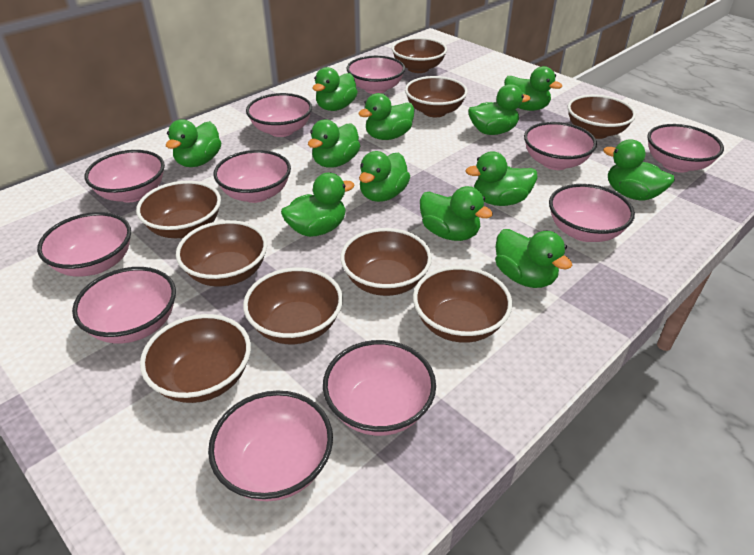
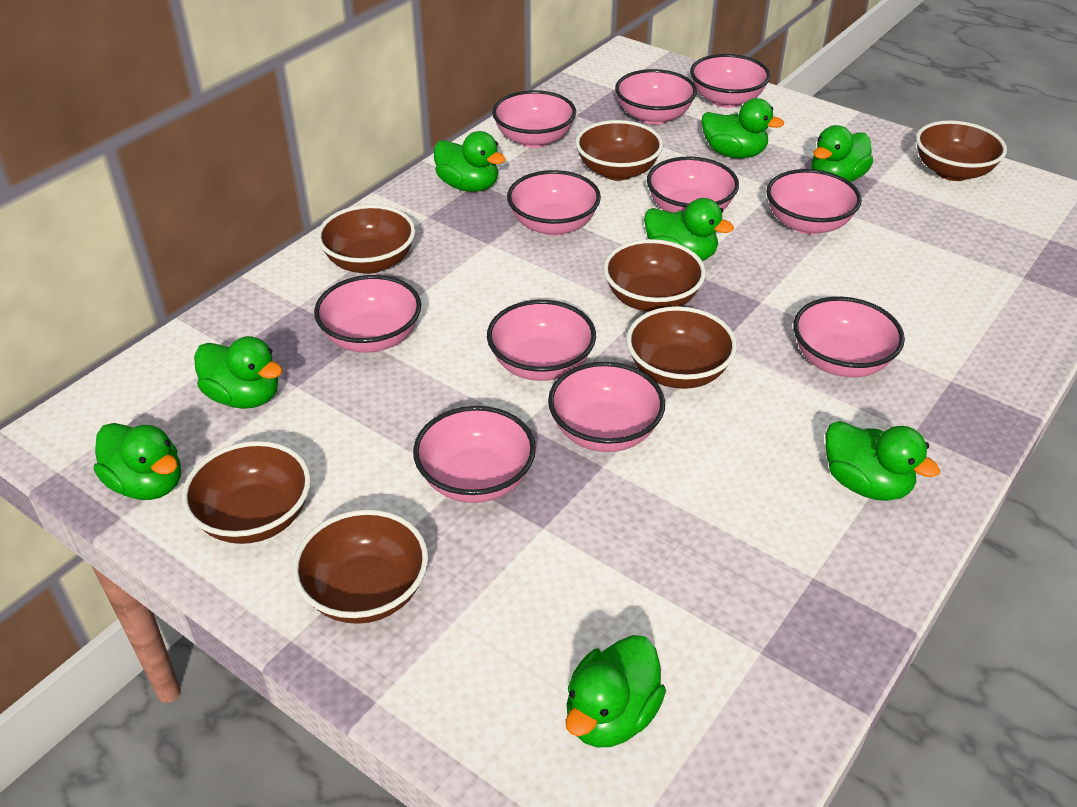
brown bowl: 9 -> 7
green duck: 12 -> 8

